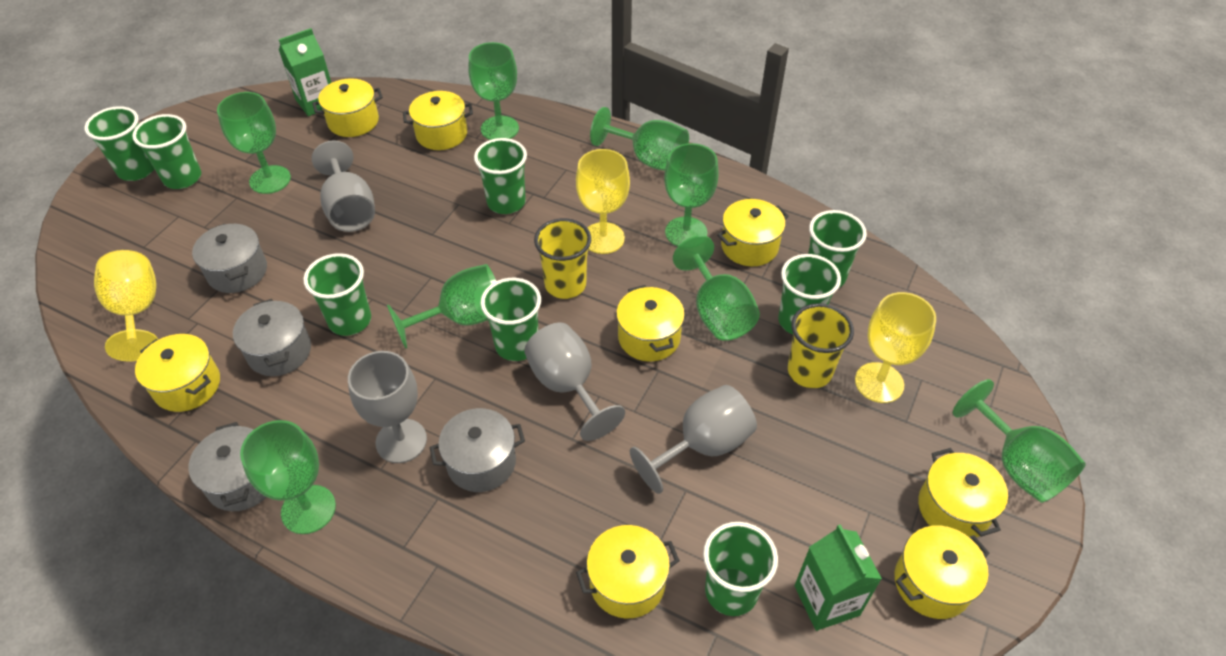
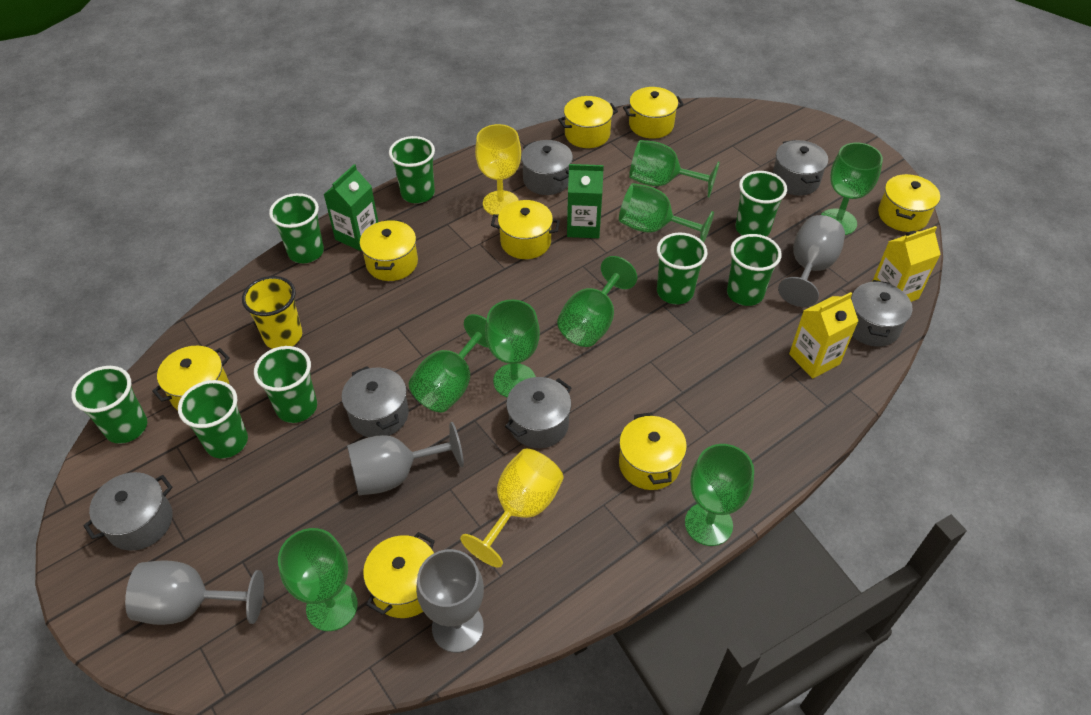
grey pot: 4 -> 6
yellow carton: 0 -> 2
yellow cup: 2 -> 1
yellow goblet: 3 -> 2

